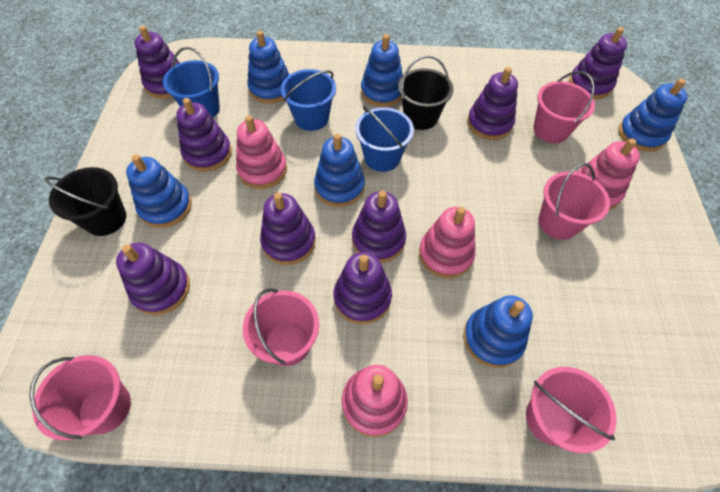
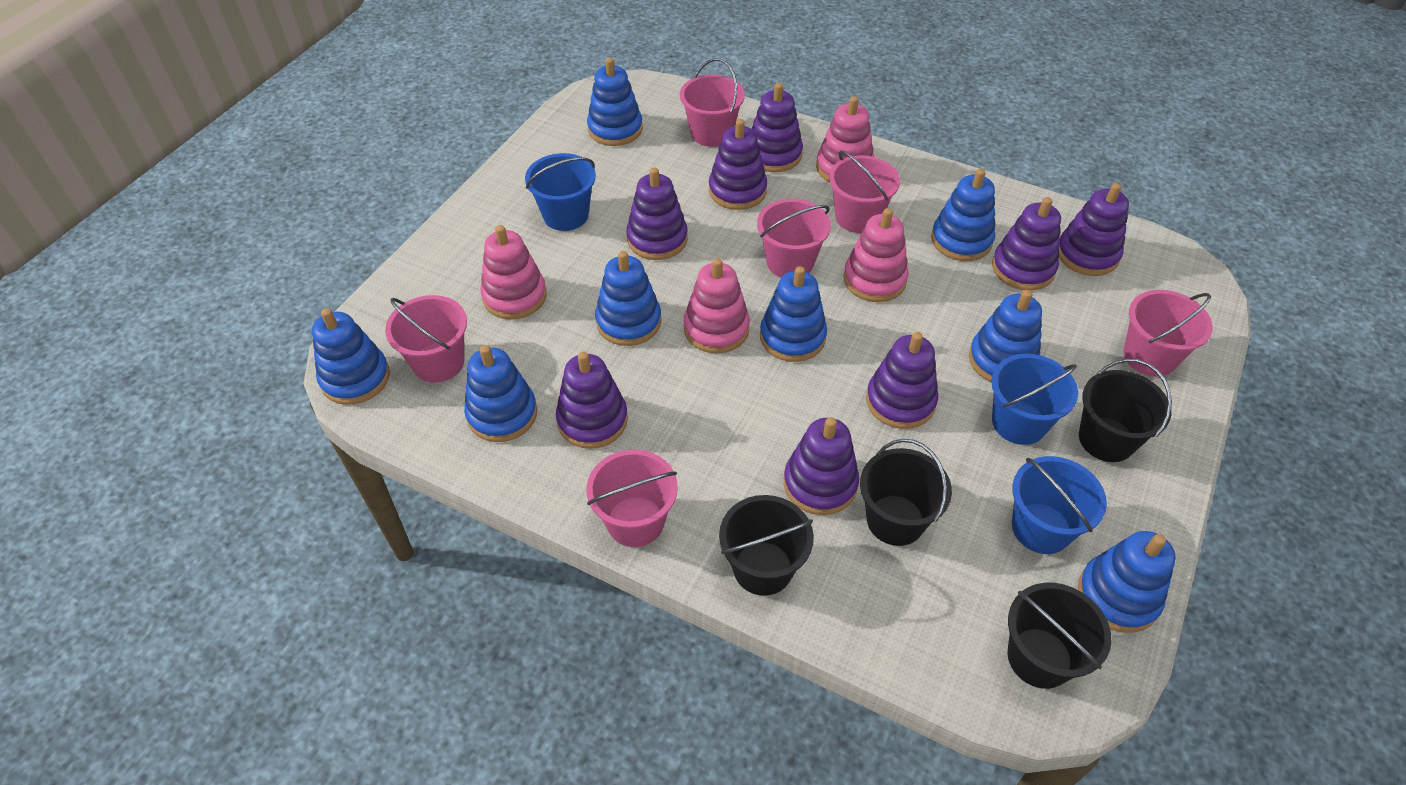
black bucket: 2 -> 4
blue stacking toy: 6 -> 8
pink bucket: 5 -> 6

